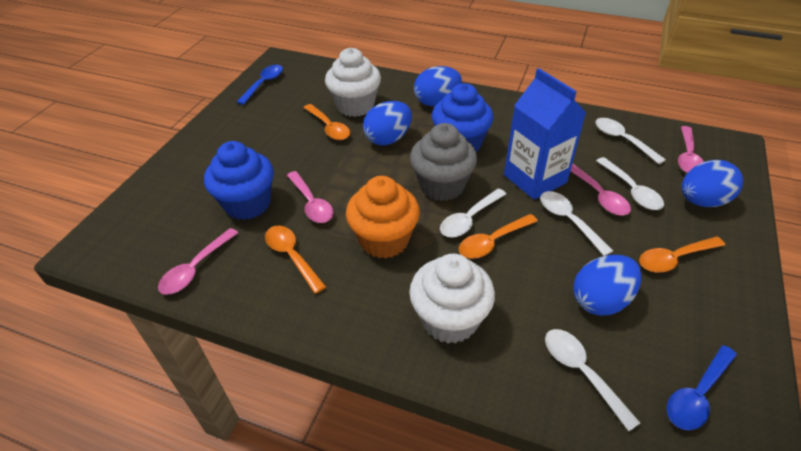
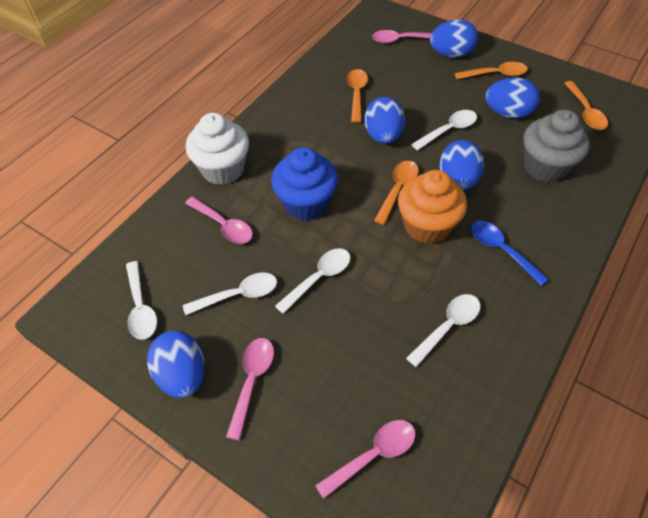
blue carton: 1 -> 0
blue cupcake: 2 -> 1
blue egg: 4 -> 5
blue spoon: 2 -> 1
white cupcake: 2 -> 1

